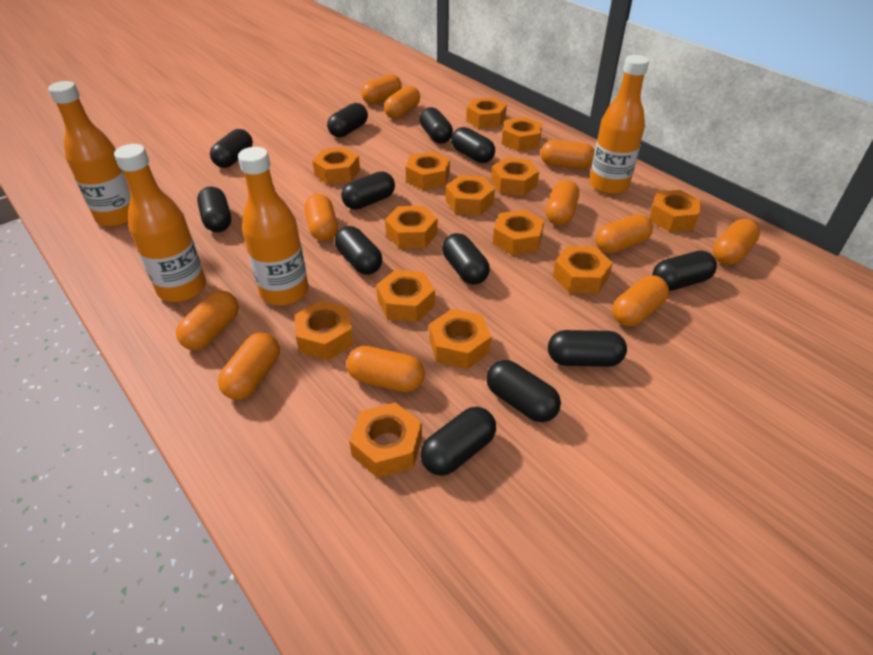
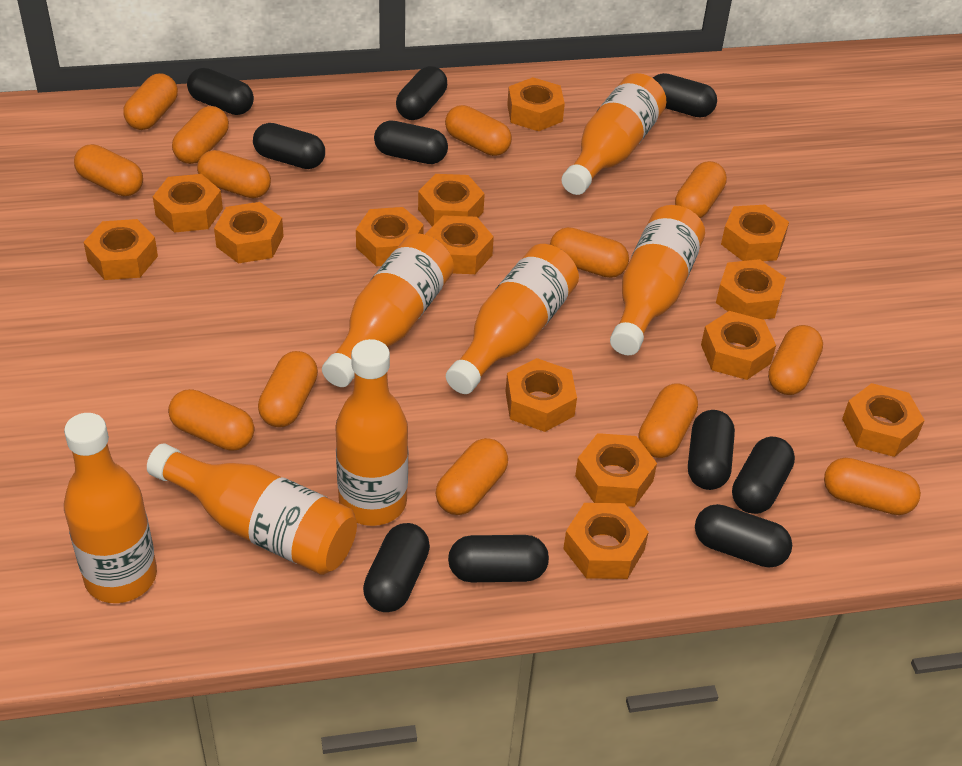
black capsule: 12 -> 10
orange bottle: 4 -> 7
orange capsule: 11 -> 13

